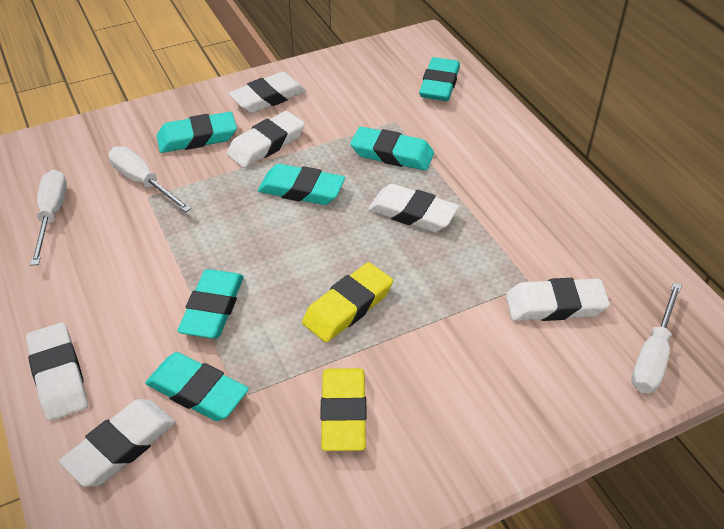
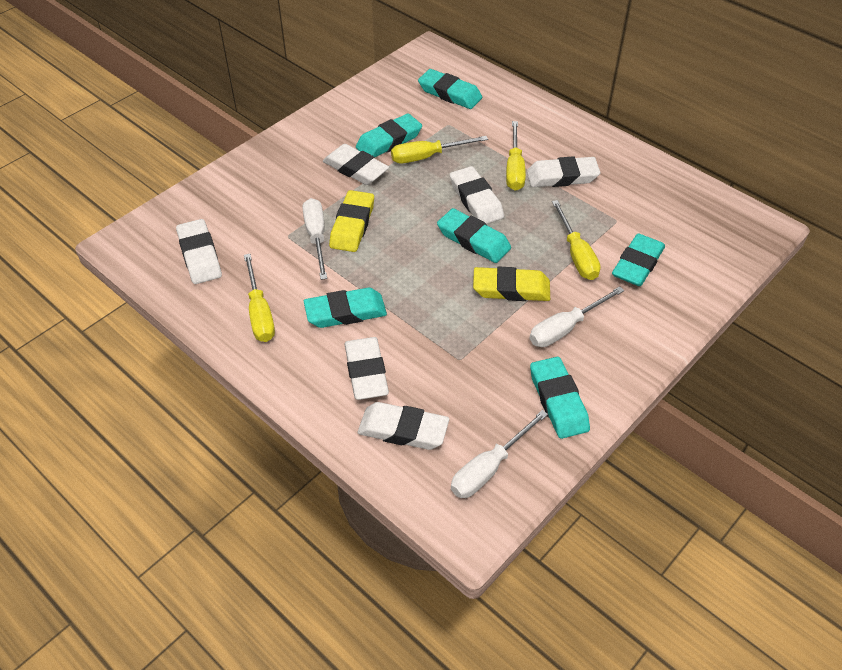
yellow screwdriver: 0 -> 4

